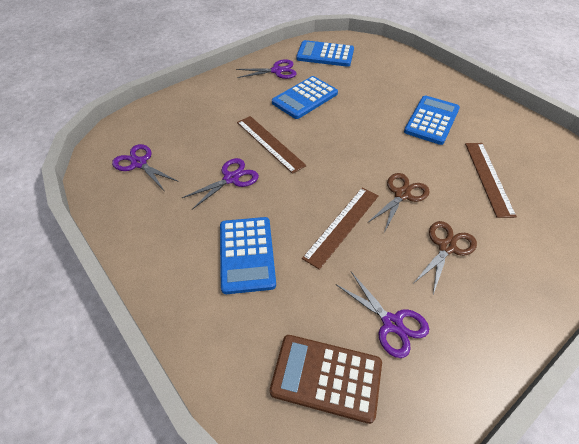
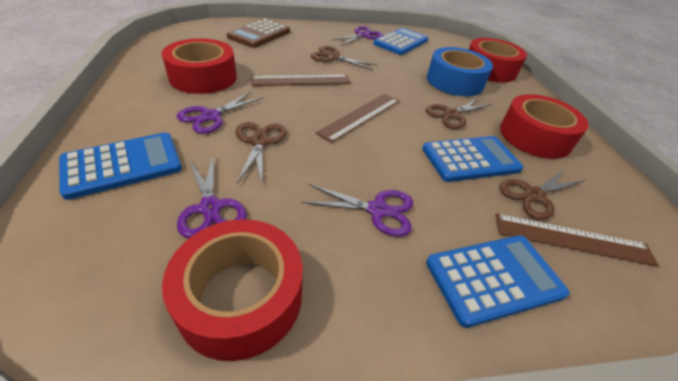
blue tape: 0 -> 1
brown scissors: 2 -> 4
red tape: 0 -> 4

